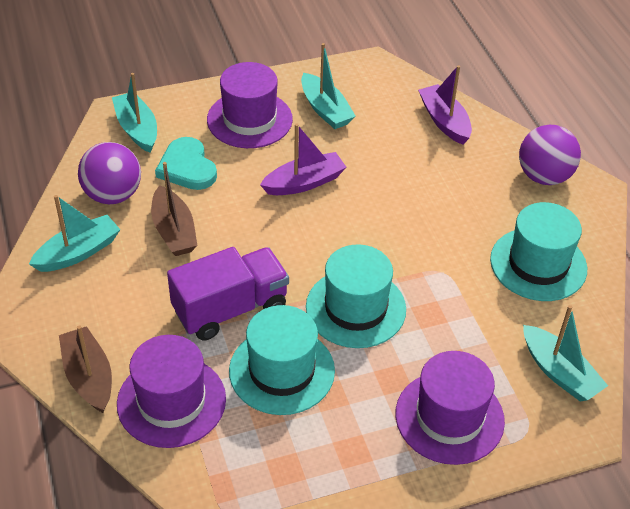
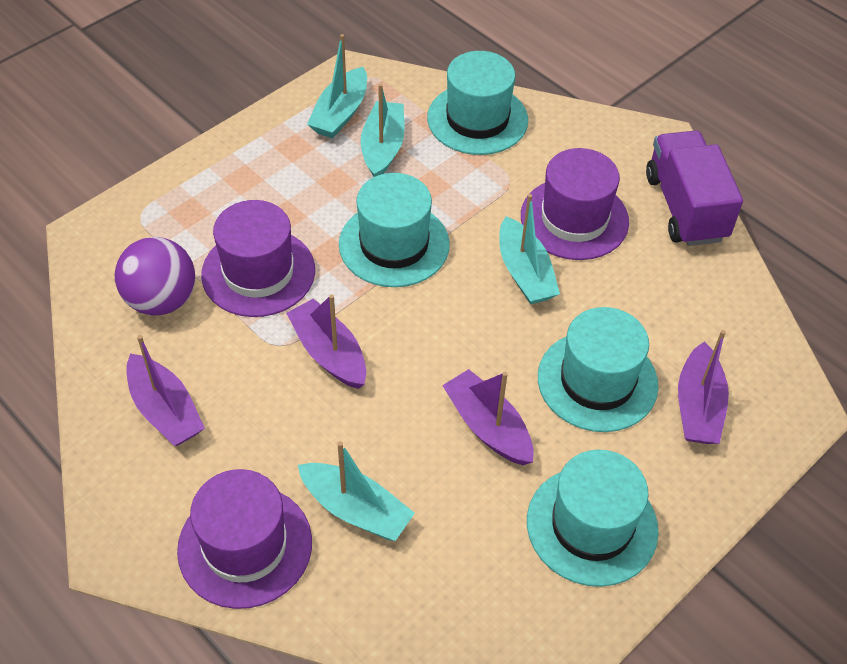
brown boat: 2 -> 0
purple ball: 2 -> 1
purple boat: 2 -> 4
turquoise hat: 3 -> 4
turquoise heart: 1 -> 0

